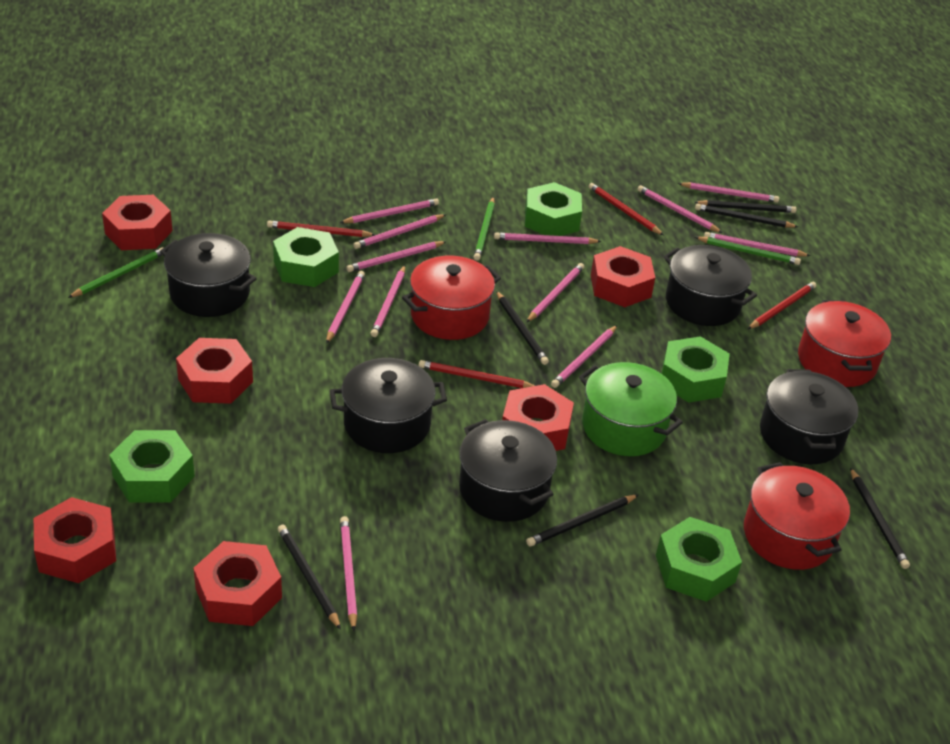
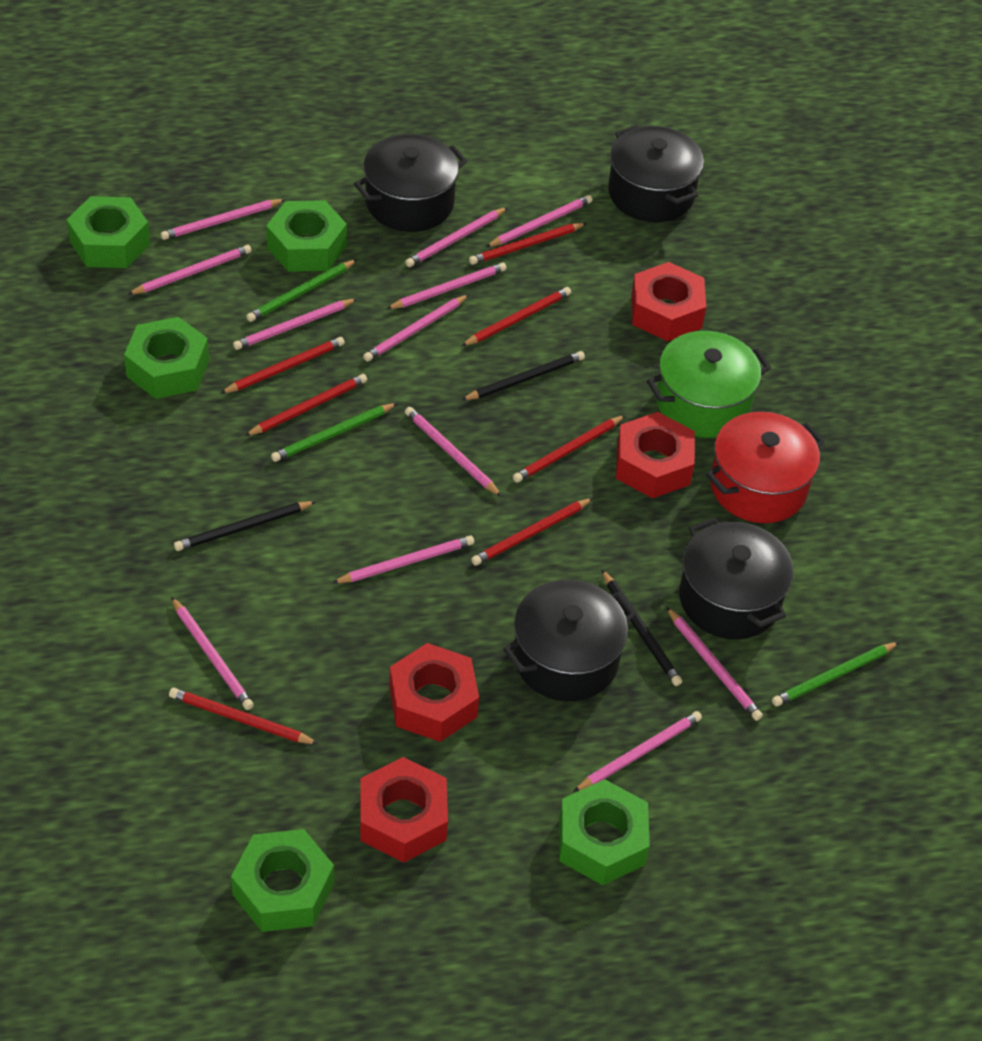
black pencil: 6 -> 3
black pot: 5 -> 4
red nut: 6 -> 4
red pencil: 4 -> 7
red pot: 3 -> 1

